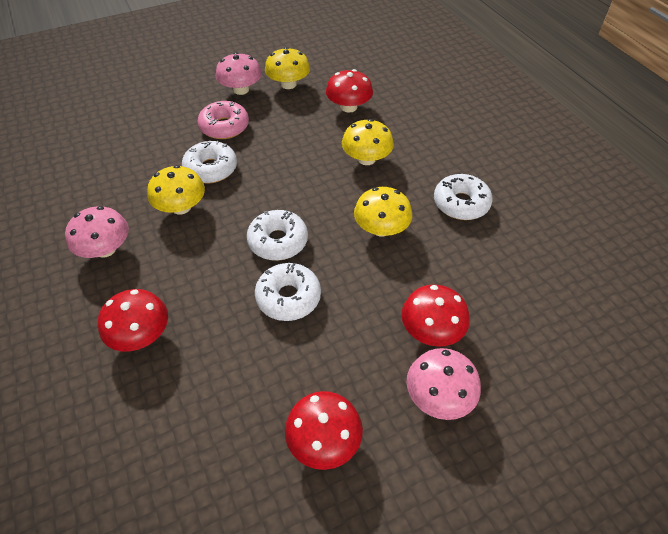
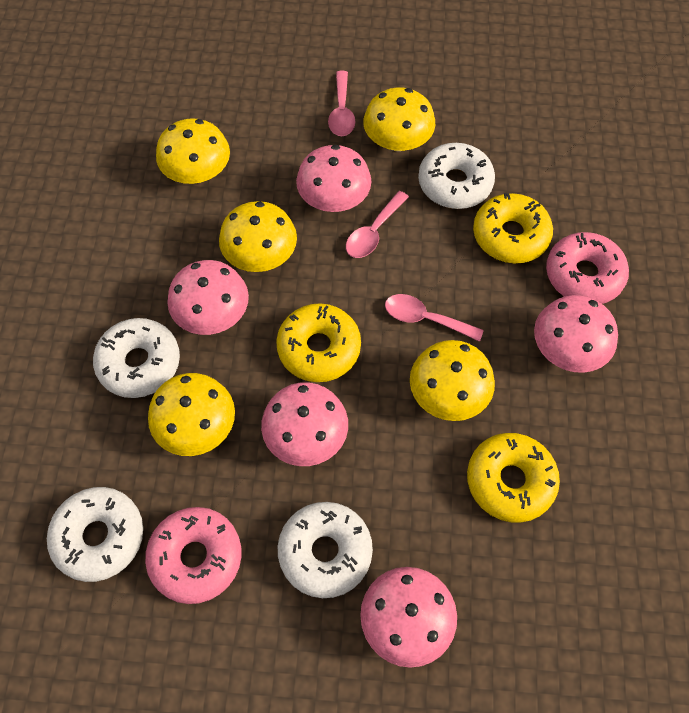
pink donut: 1 -> 2
pink mushroom: 3 -> 5
pink spoon: 0 -> 3
red mushroom: 4 -> 0
yellow donut: 0 -> 3
yellow mushroom: 4 -> 5

